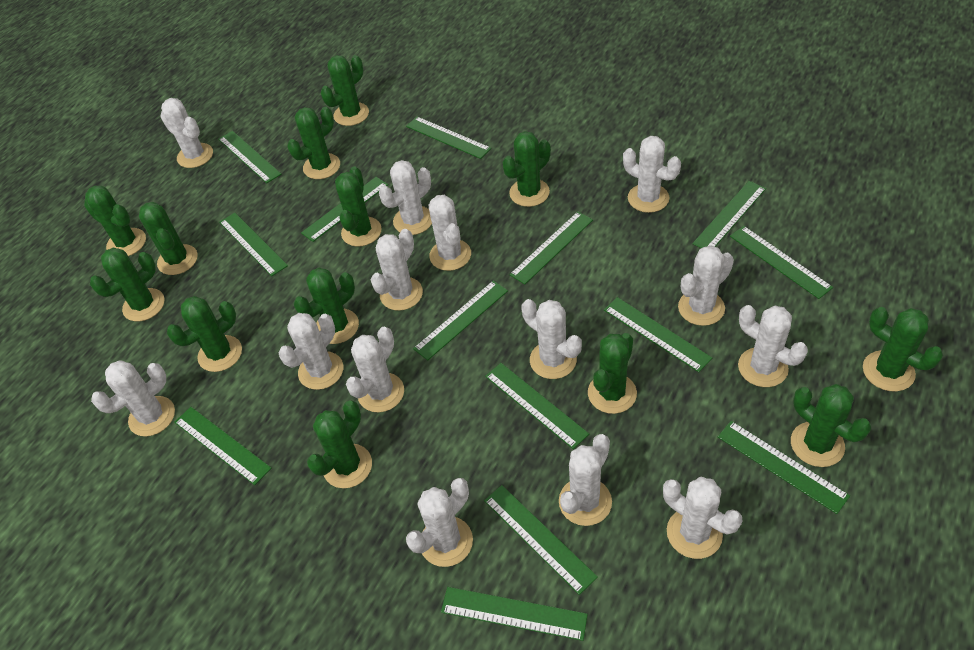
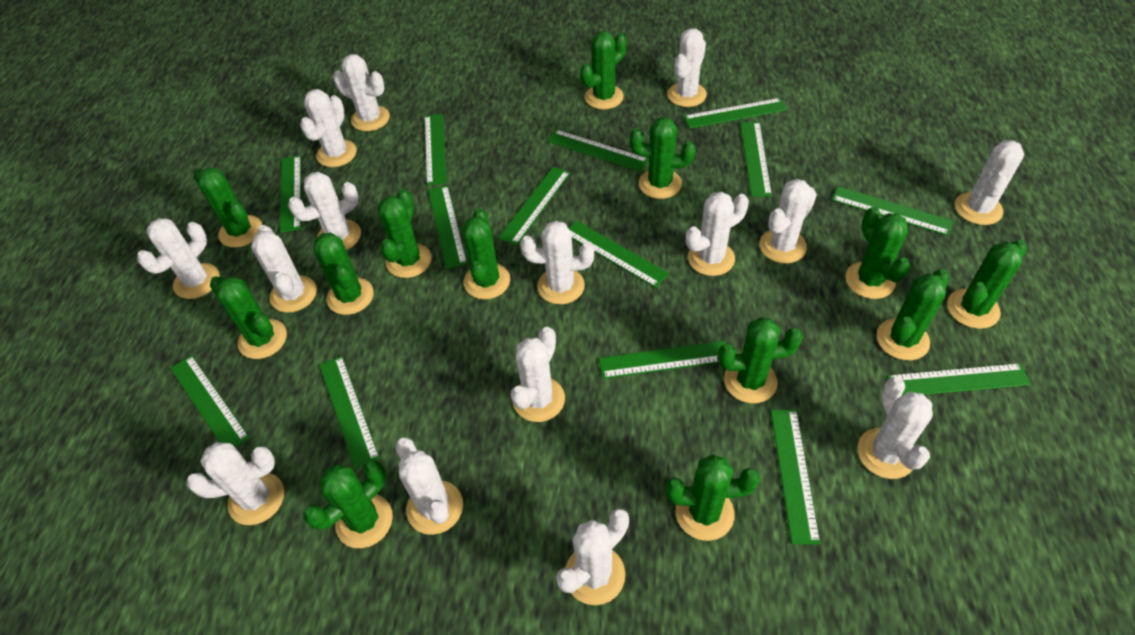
white cactus: 14 -> 15

